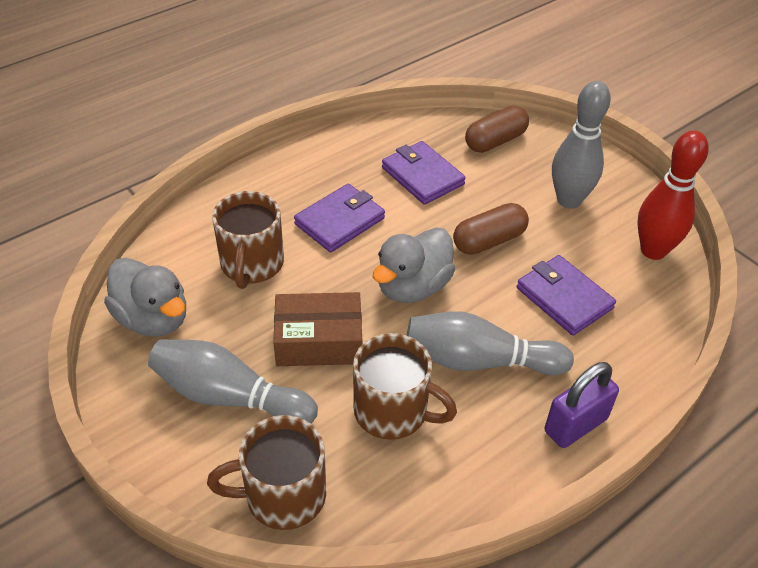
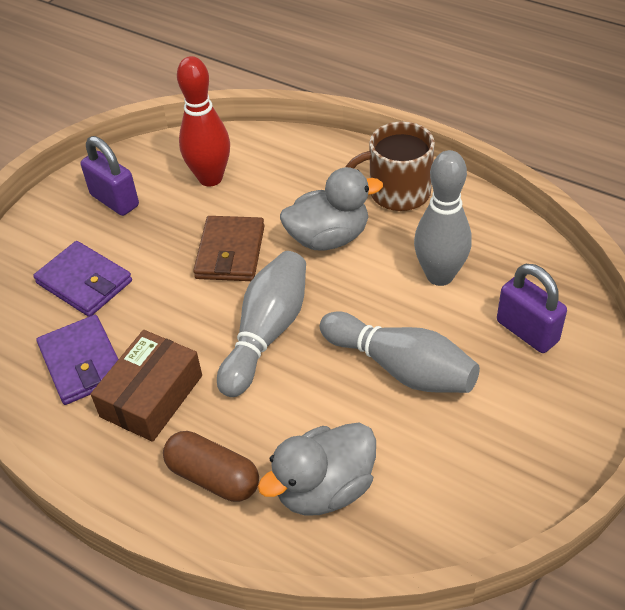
brown capsule: 2 -> 1
brown mug: 3 -> 1
brown wallet: 0 -> 1
purple padlock: 1 -> 2
purple wallet: 3 -> 2

